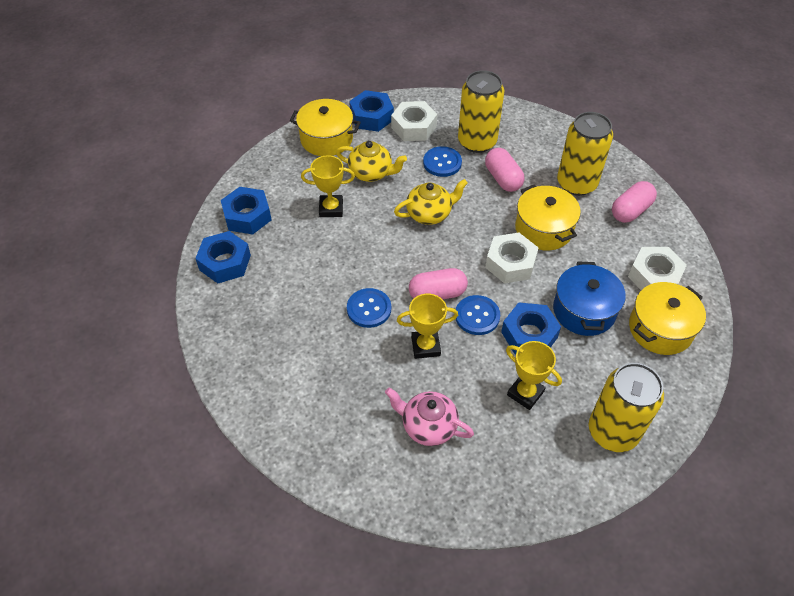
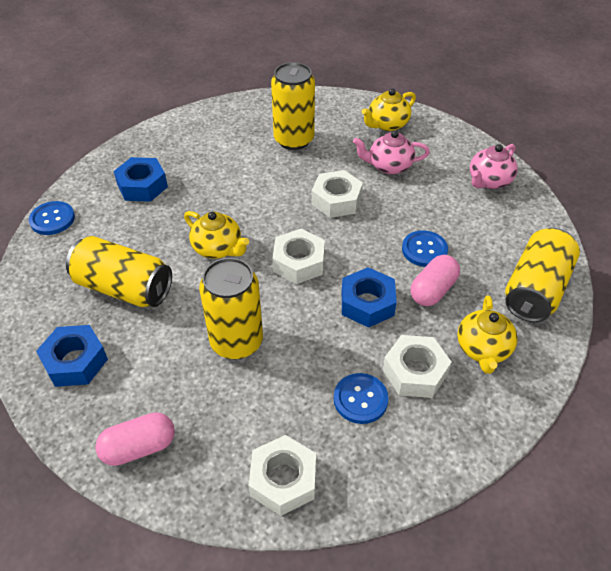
blue nut: 4 -> 3
blue pot: 1 -> 0
pink capsule: 3 -> 2
pink teapot: 1 -> 2
white nut: 3 -> 4
yellow can: 3 -> 4
yellow pot: 3 -> 0
yellow teapot: 2 -> 3
yellow trophy: 3 -> 0

